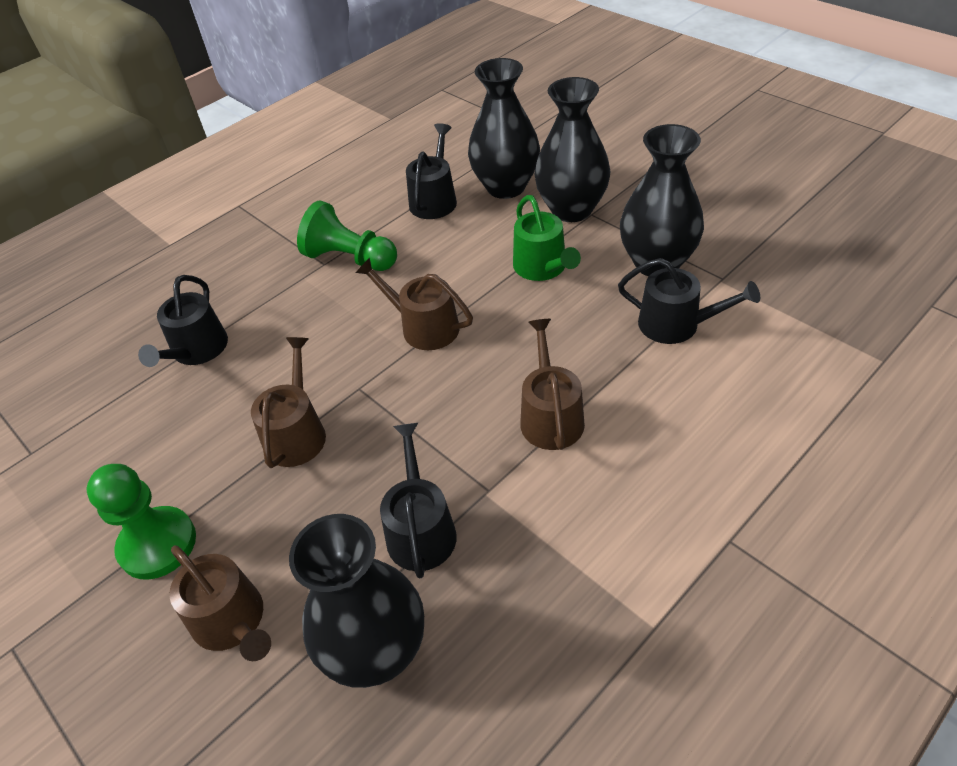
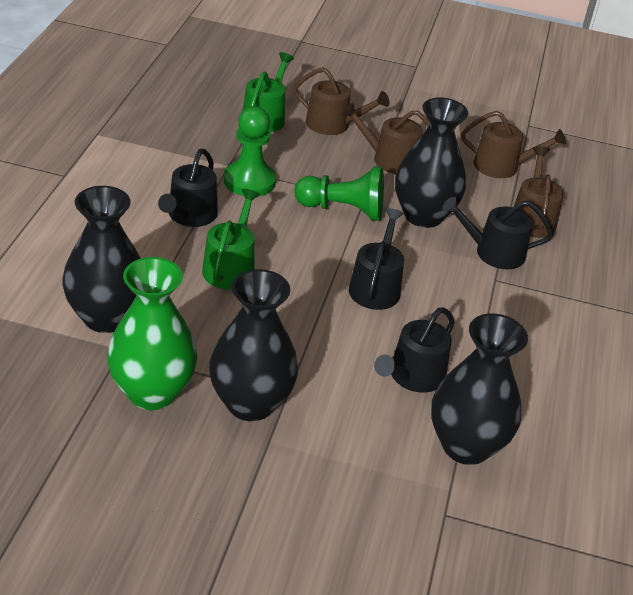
green vase: 0 -> 1
green watering can: 1 -> 2

